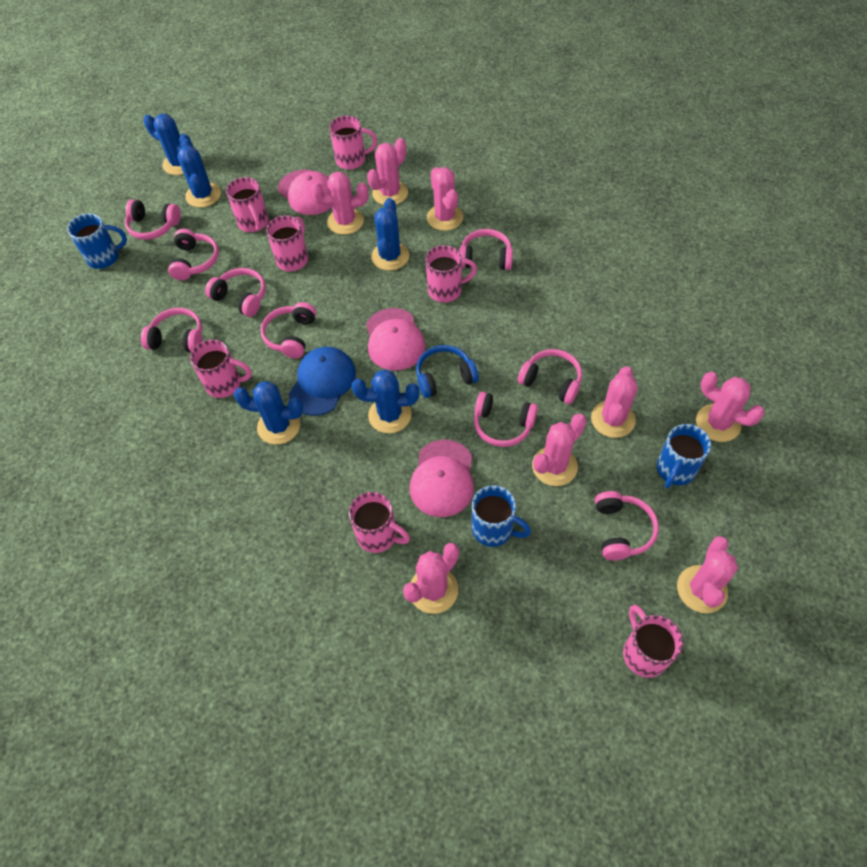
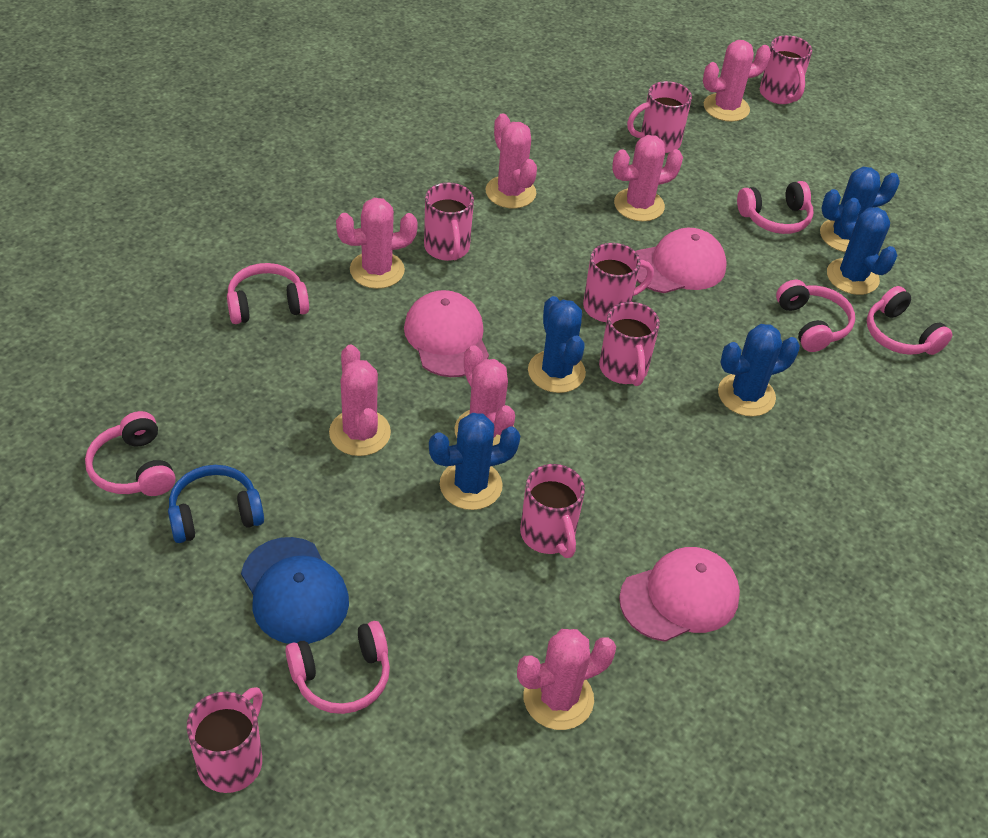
blue mug: 3 -> 0
pink cactus: 8 -> 7
pink headphones: 9 -> 6

